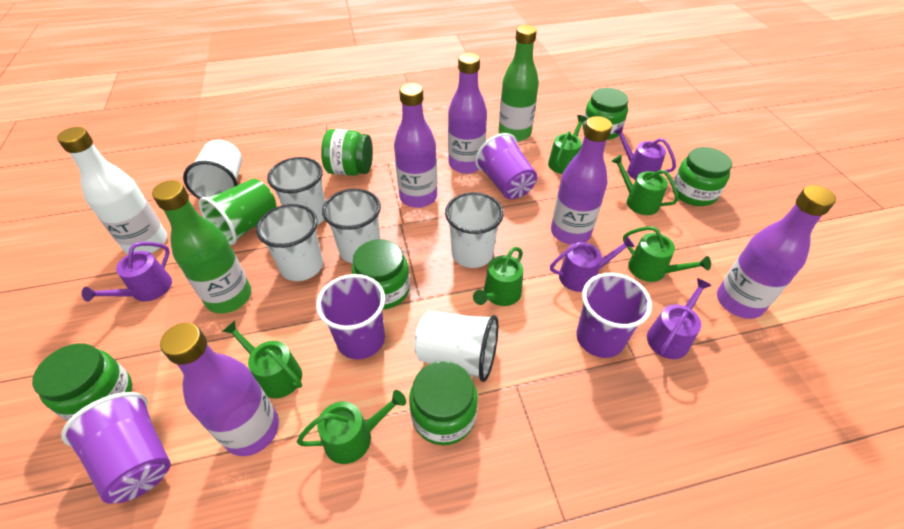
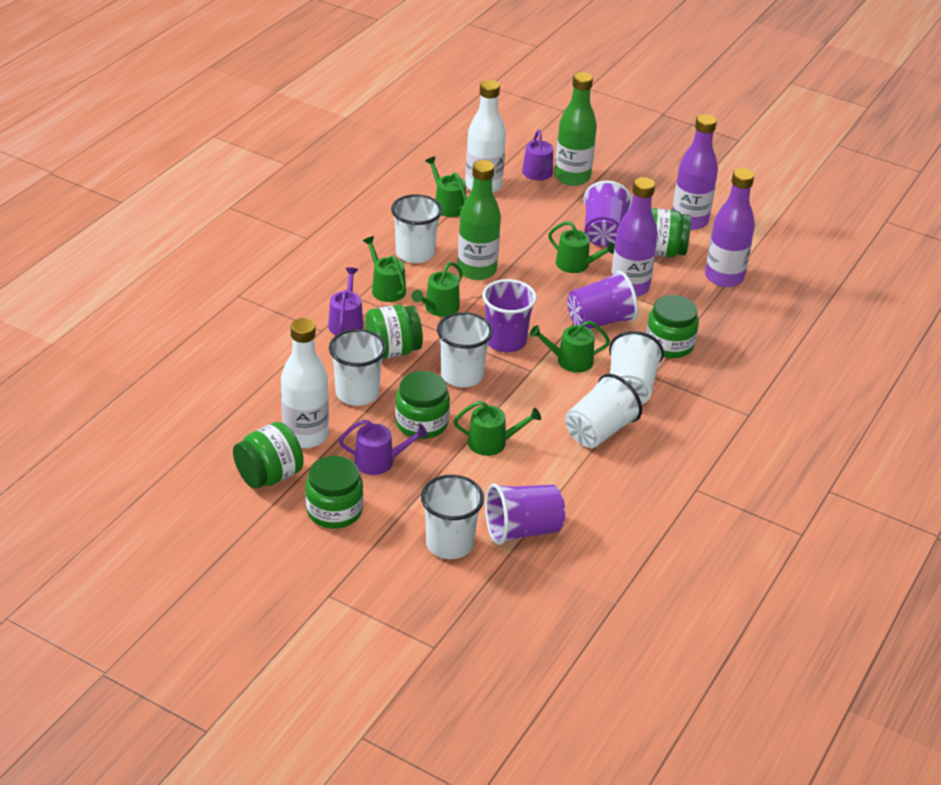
green cup: 1 -> 0
purple bottle: 5 -> 3
purple watering can: 4 -> 3
white bottle: 1 -> 2

